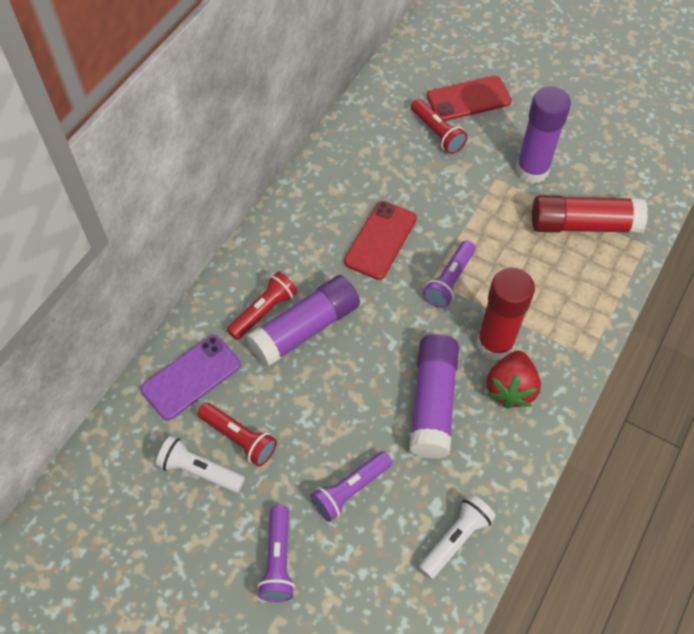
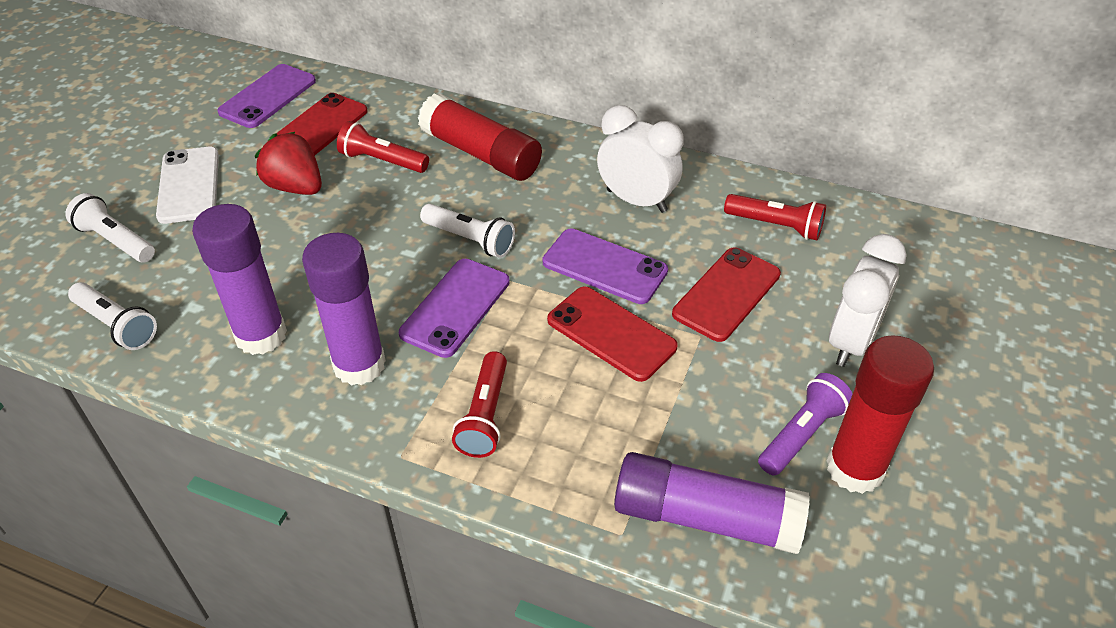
purple flashlight: 3 -> 1
purple phone: 1 -> 3
red phone: 2 -> 3
white clock: 0 -> 2
white flashlight: 2 -> 3
white phone: 0 -> 1

